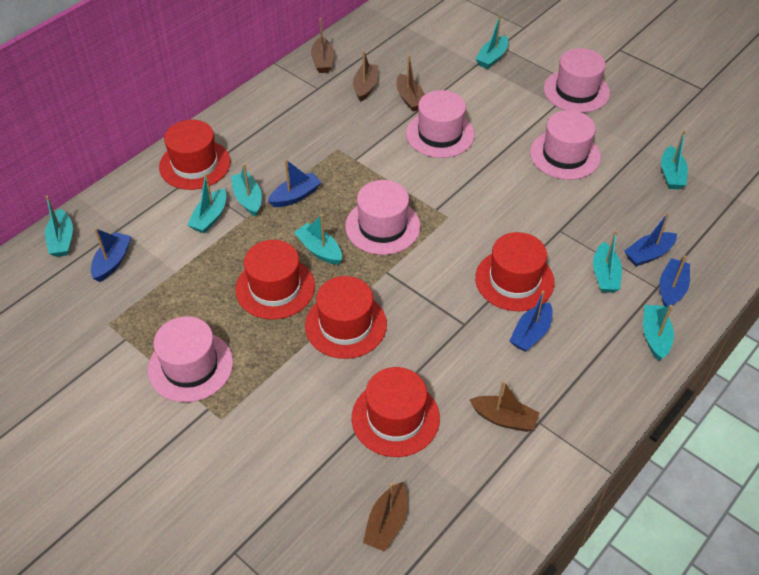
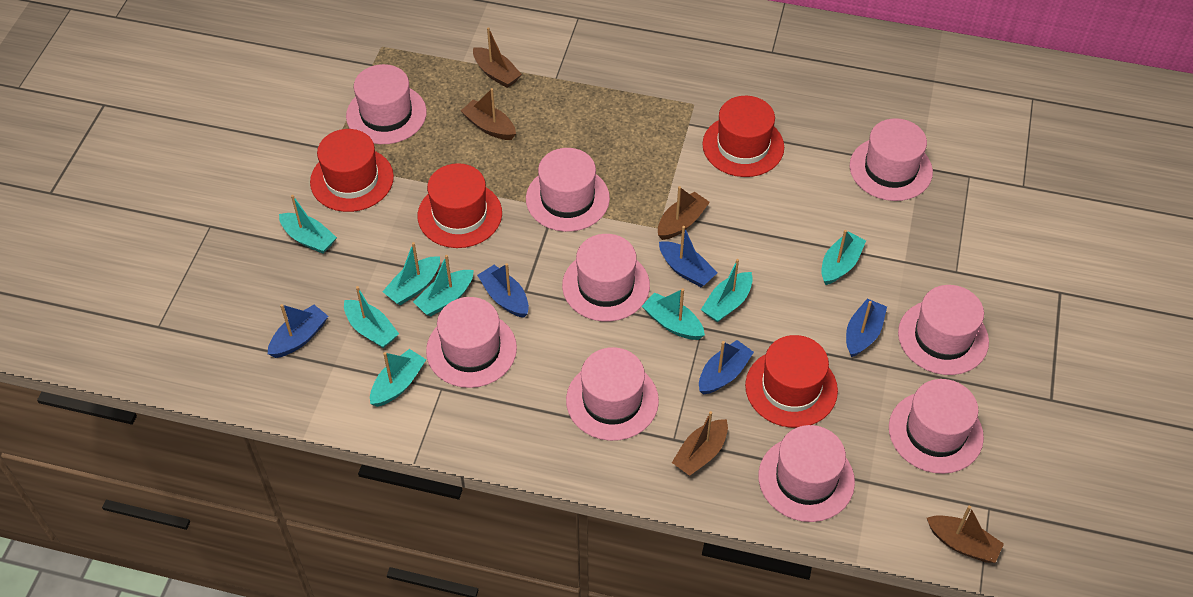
pink hat: 5 -> 9
red hat: 5 -> 4

